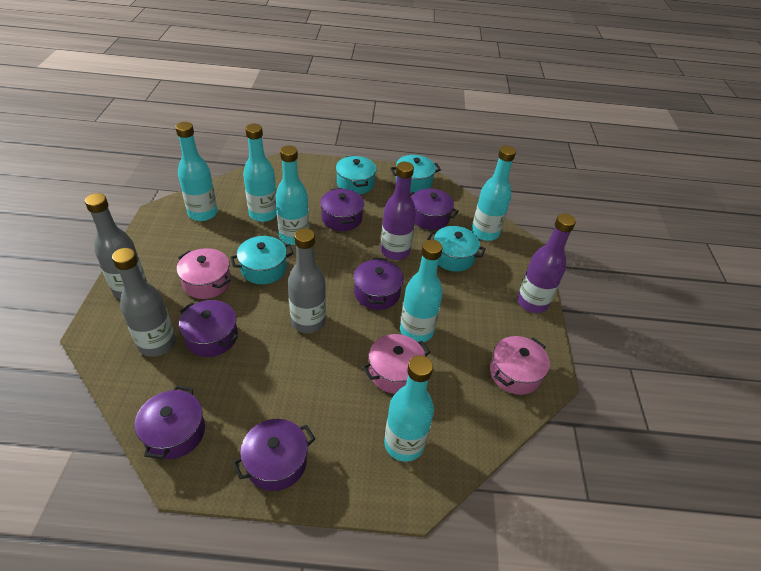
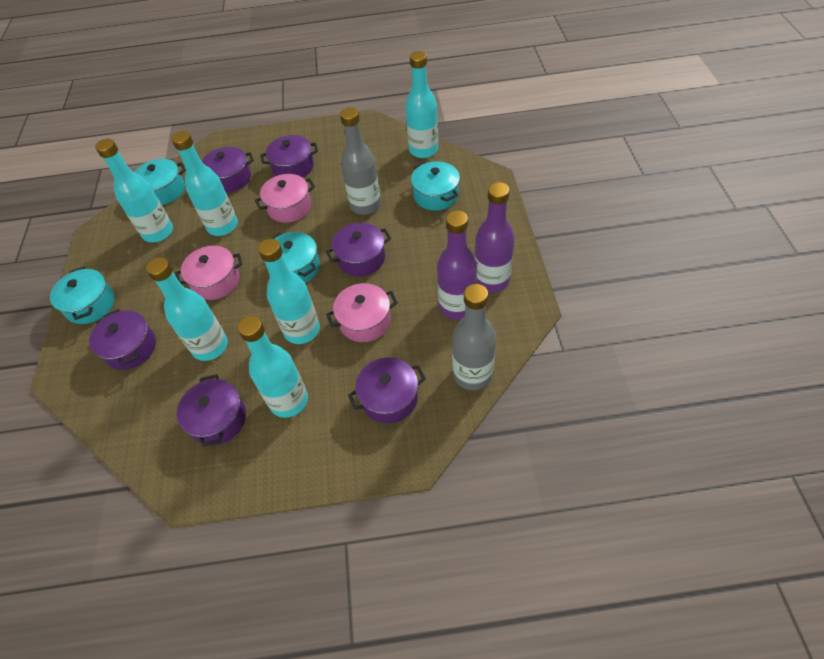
grey bottle: 3 -> 2

